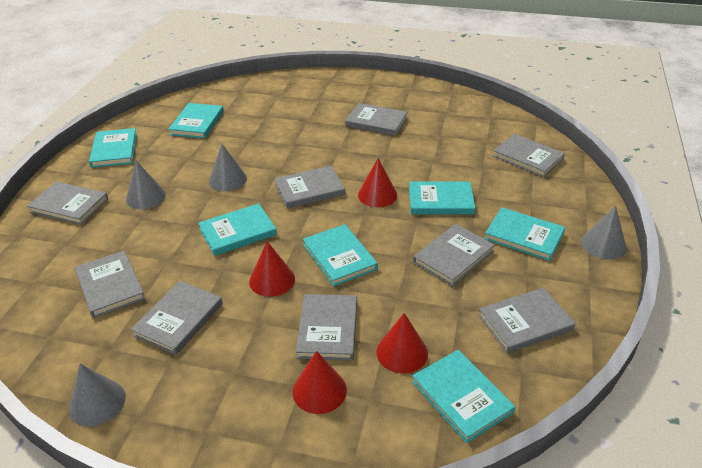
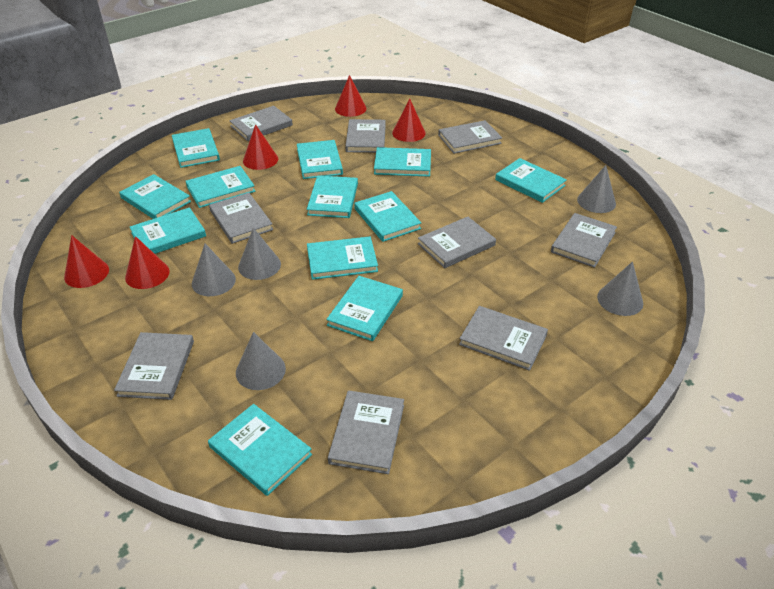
grey cone: 4 -> 5
red cone: 4 -> 5
turquoise book: 7 -> 12

